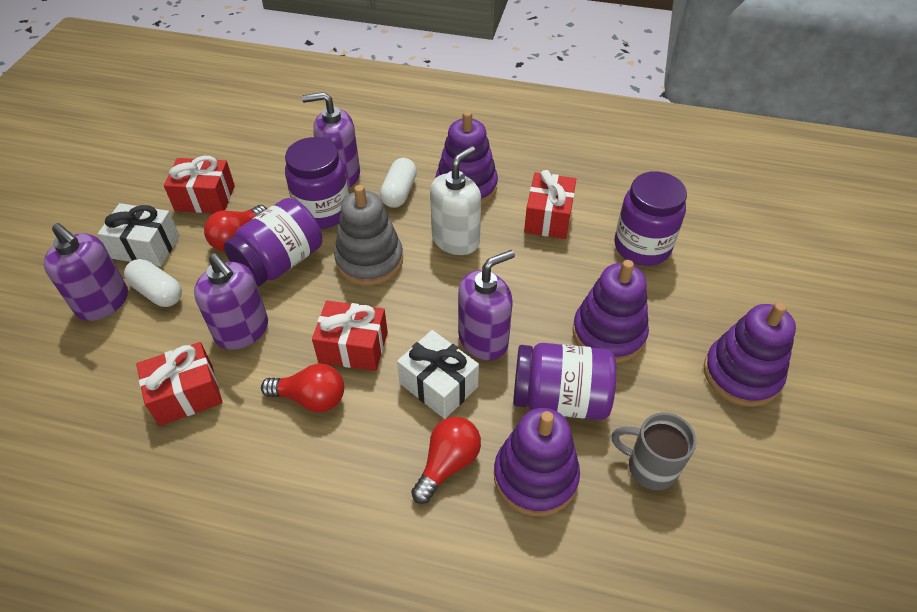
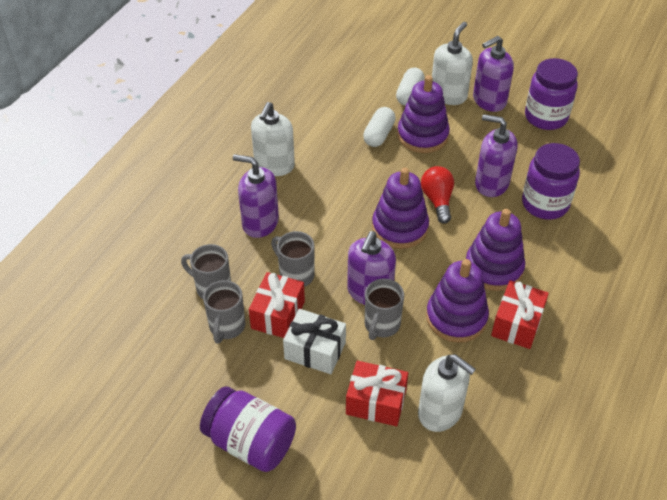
grey mug: 1 -> 4
grey stacking toy: 1 -> 0
purple jar: 4 -> 3
red gift: 4 -> 3
red light bulb: 3 -> 1
white gift: 2 -> 1
white soap dispenser: 1 -> 3

